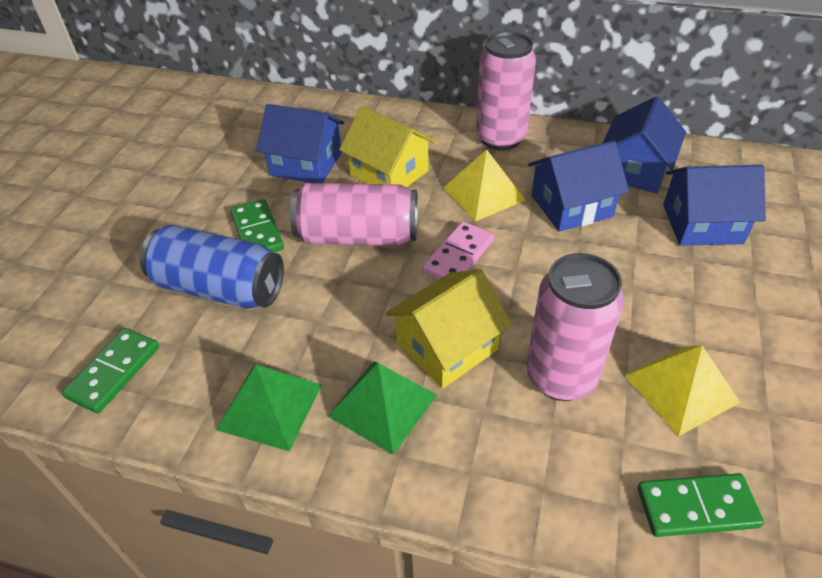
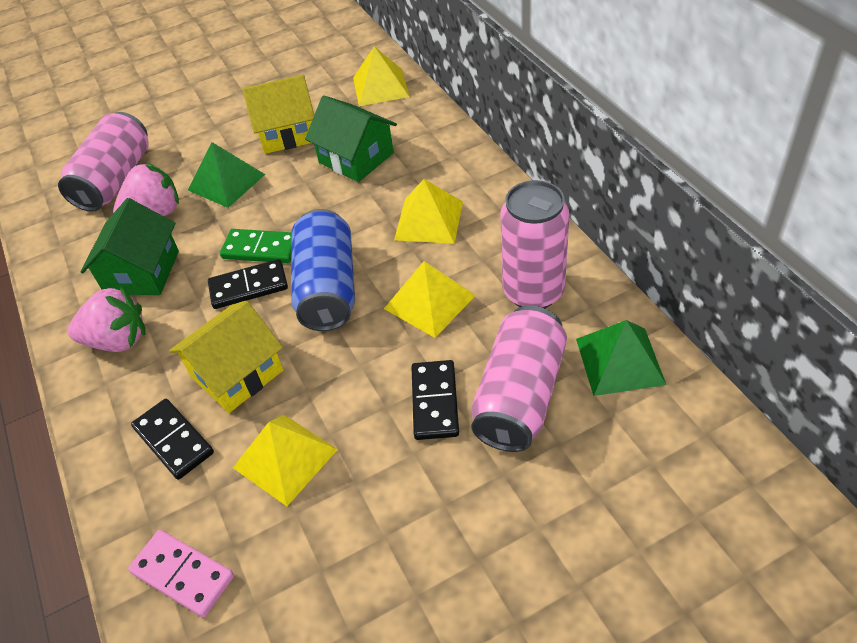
black domino: 0 -> 3
blue house: 4 -> 0
green domino: 3 -> 1
green house: 0 -> 2
pink strawberry: 0 -> 2
yellow pyramid: 2 -> 4

